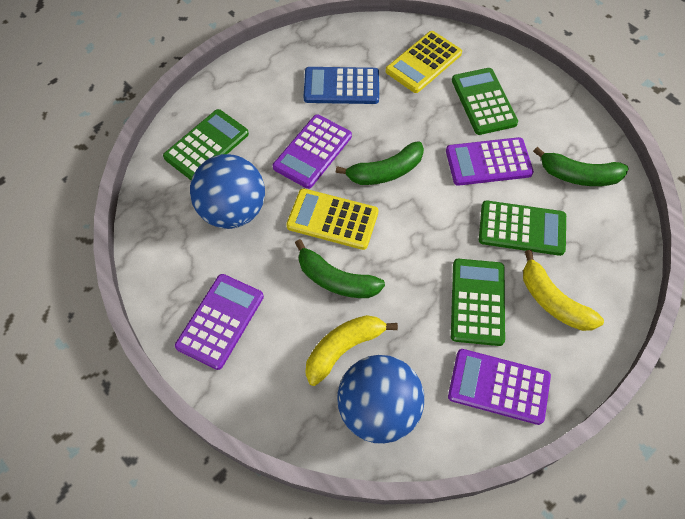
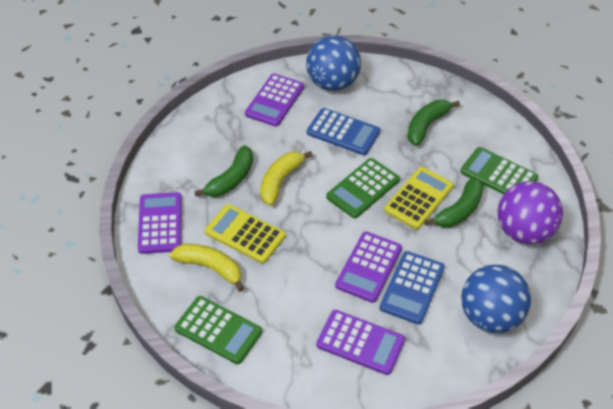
blue calculator: 1 -> 2
green calculator: 4 -> 3
purple ball: 0 -> 1

